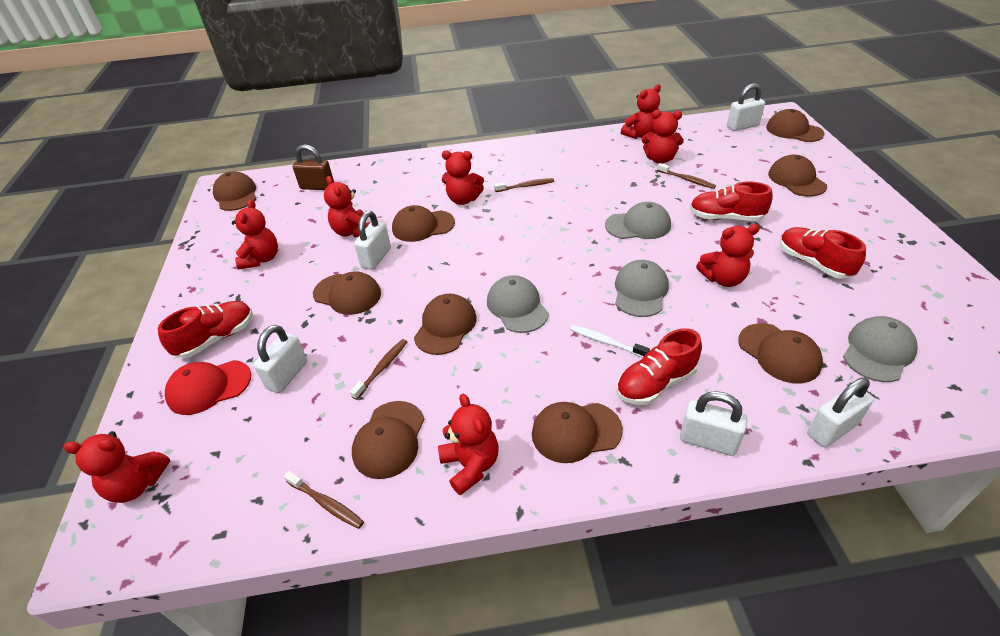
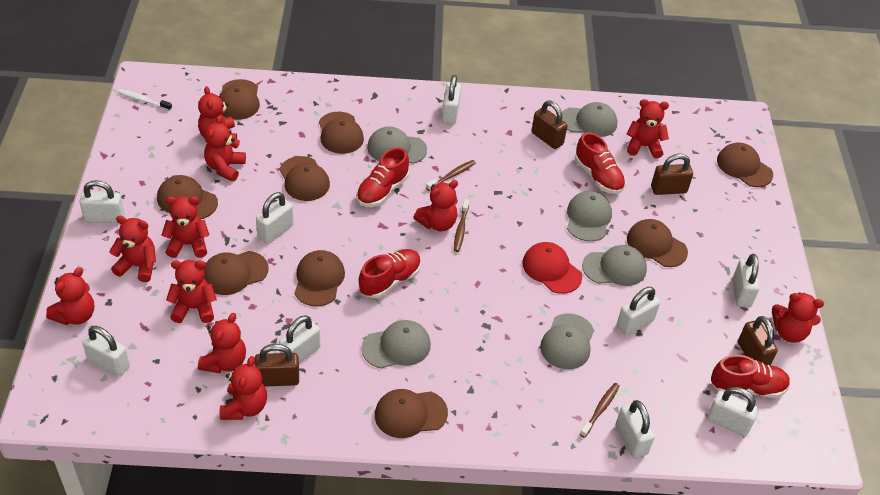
brown padlock: 1 -> 4
brown toothbrush: 4 -> 3
grey cap: 4 -> 6
red teddy bear: 8 -> 11
white padlock: 5 -> 9

